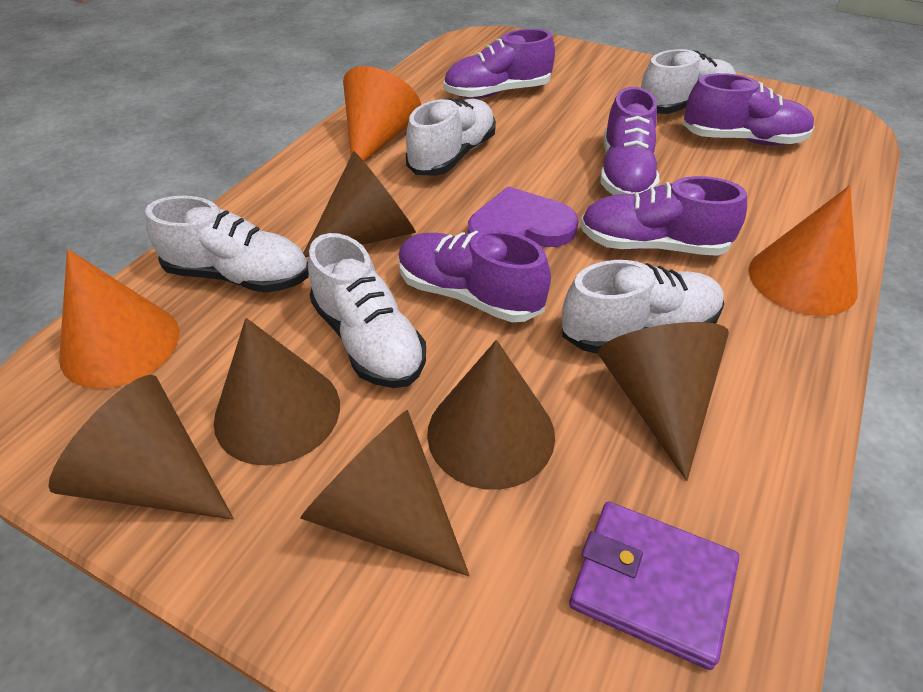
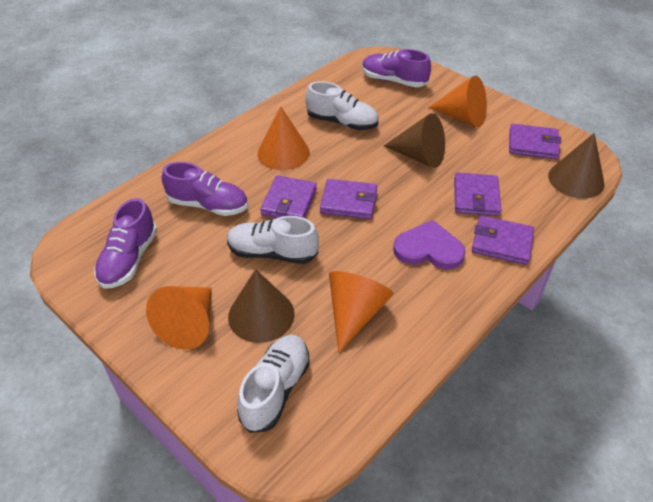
brown cone: 6 -> 3
orange cone: 3 -> 4
purple shoe: 5 -> 3
purple wallet: 1 -> 5
white shoe: 5 -> 3

